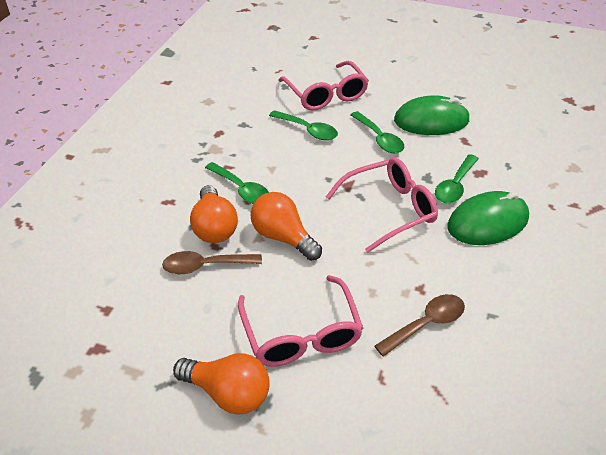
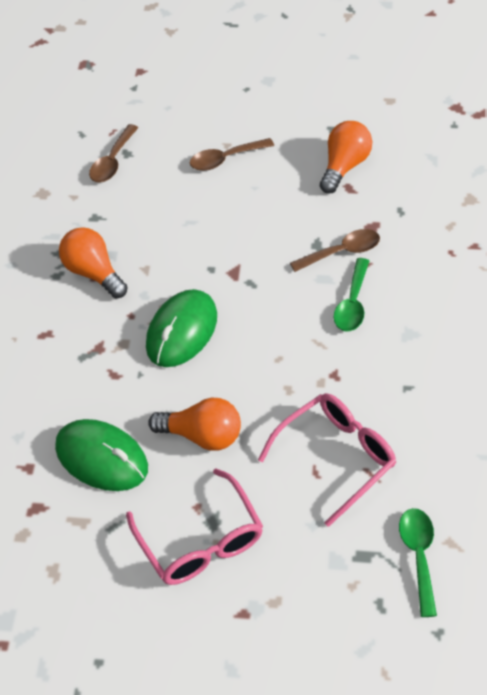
brown spoon: 2 -> 3
green spoon: 4 -> 2
pink glasses: 3 -> 2

